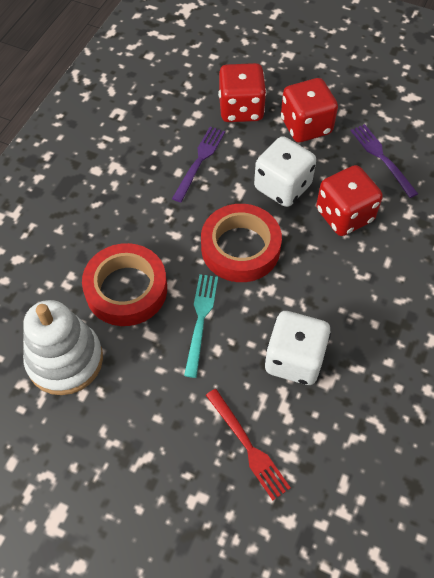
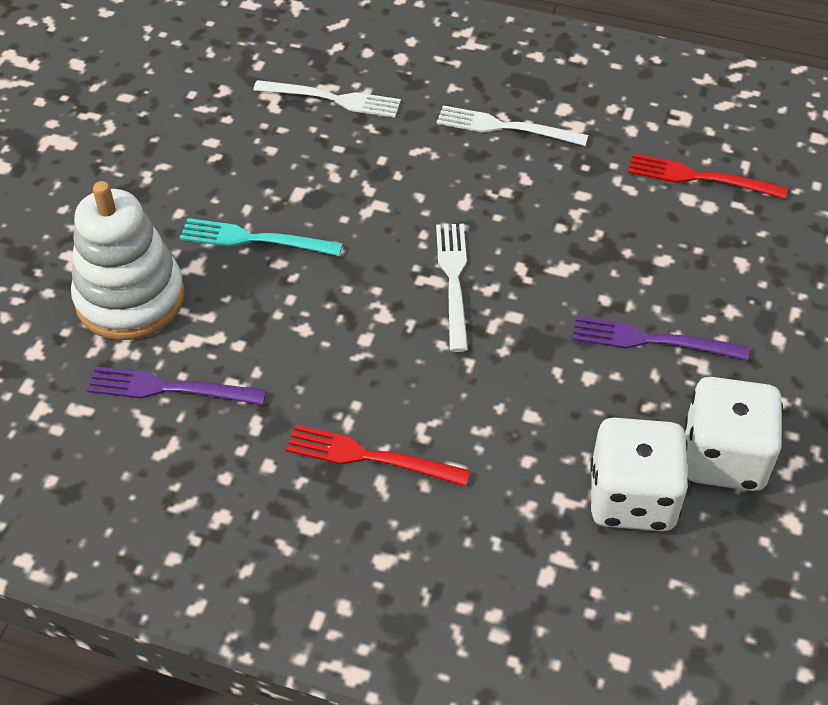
red dice: 3 -> 0
red fork: 1 -> 2
red tape: 2 -> 0
white fork: 0 -> 3

